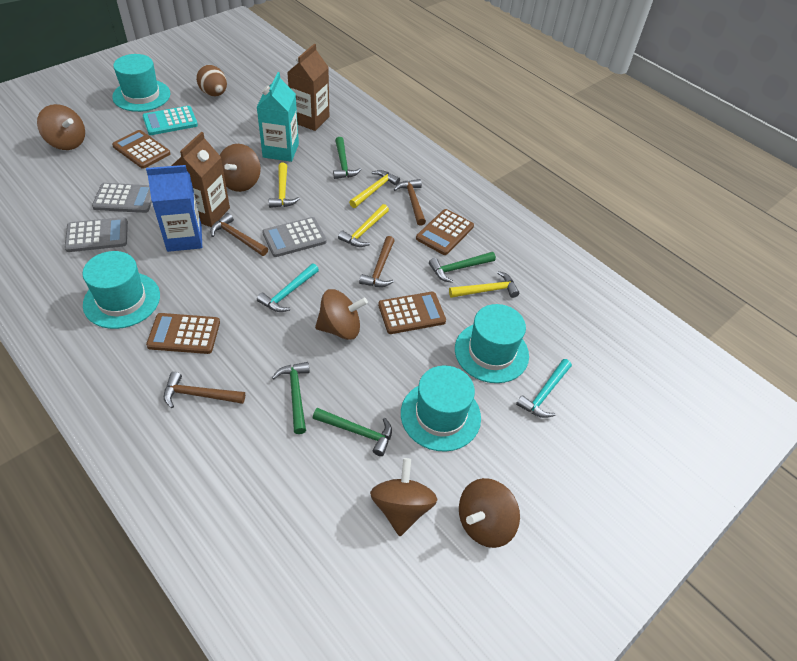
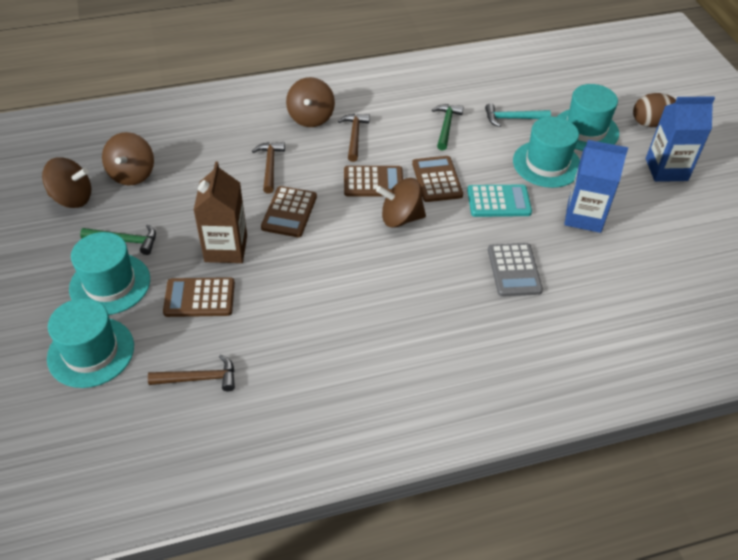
blue carton: 1 -> 2
brown carton: 2 -> 1
brown hammer: 4 -> 3
brown spinning top: 5 -> 4
green hammer: 4 -> 2
grey calculator: 3 -> 1
turquoise carton: 1 -> 0
turquoise hammer: 2 -> 1
yellow hammer: 4 -> 0

